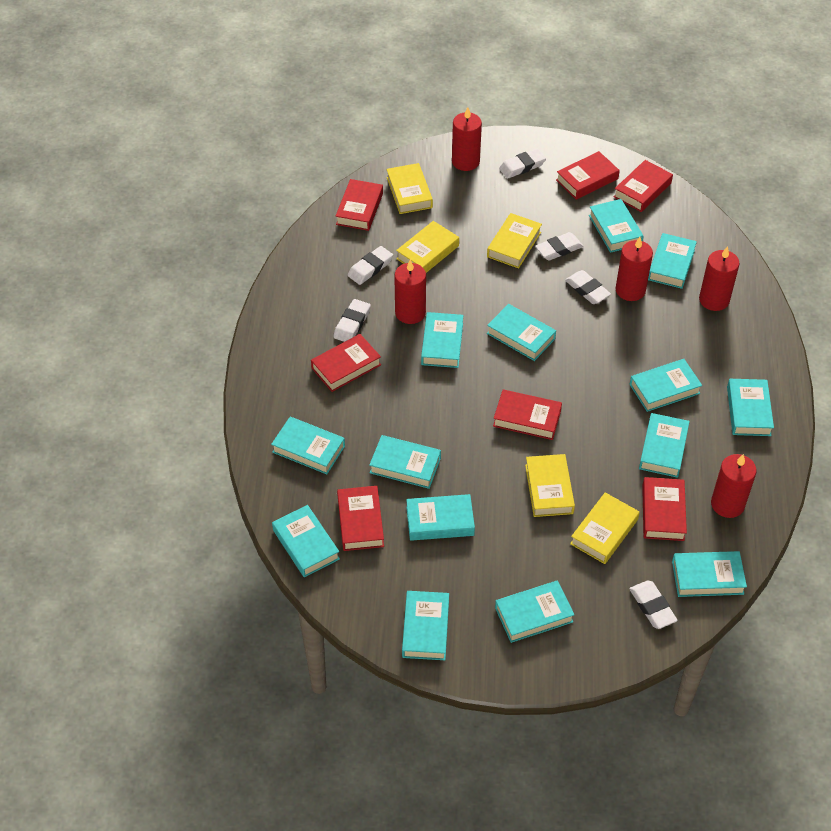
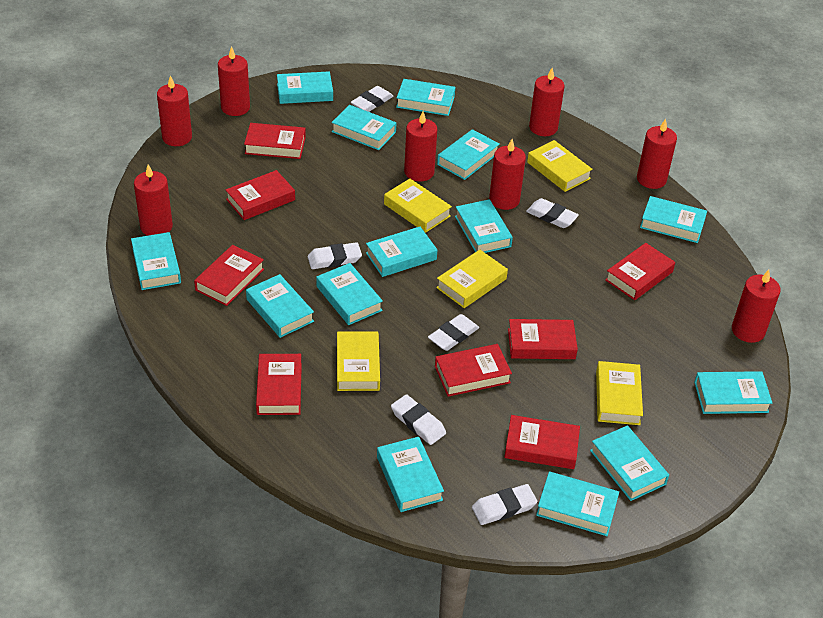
red book: 7 -> 8
red candle: 5 -> 8

